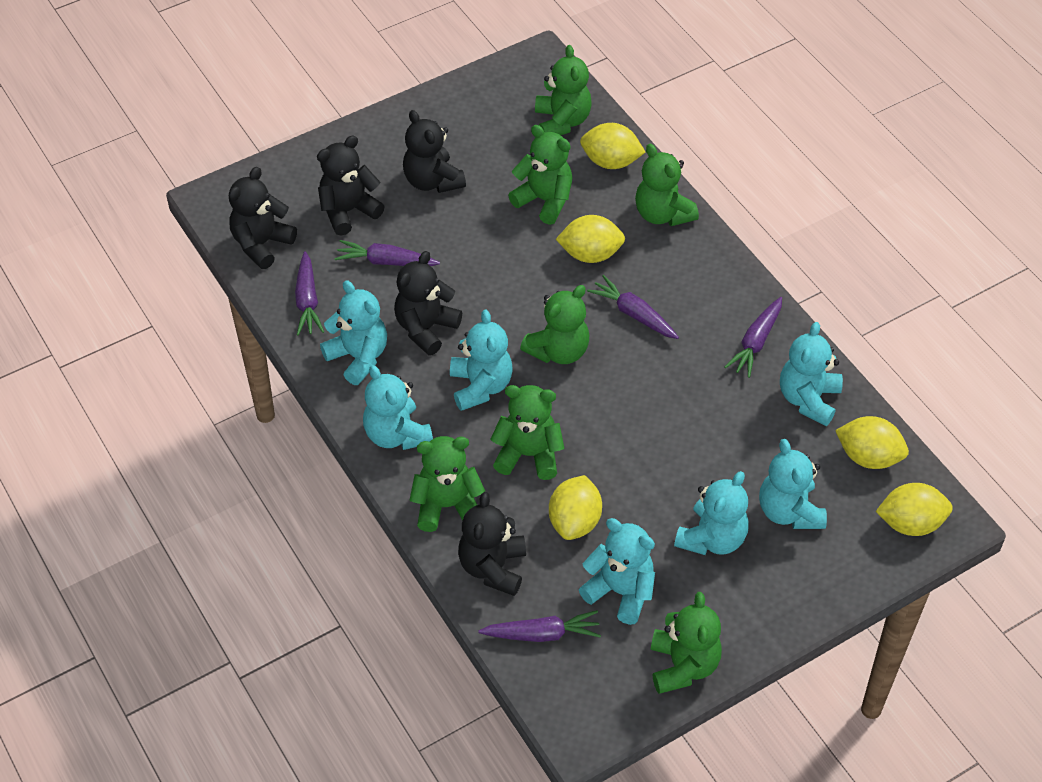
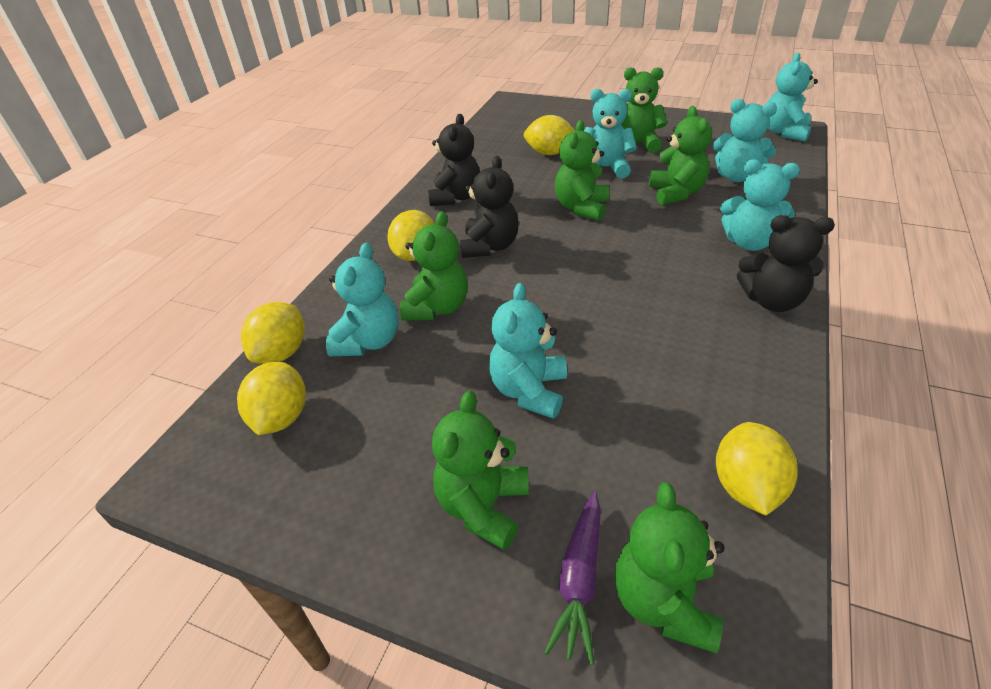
black teddy bear: 5 -> 3
green teddy bear: 7 -> 6
purple carrot: 5 -> 1
turquoise teddy bear: 7 -> 6

